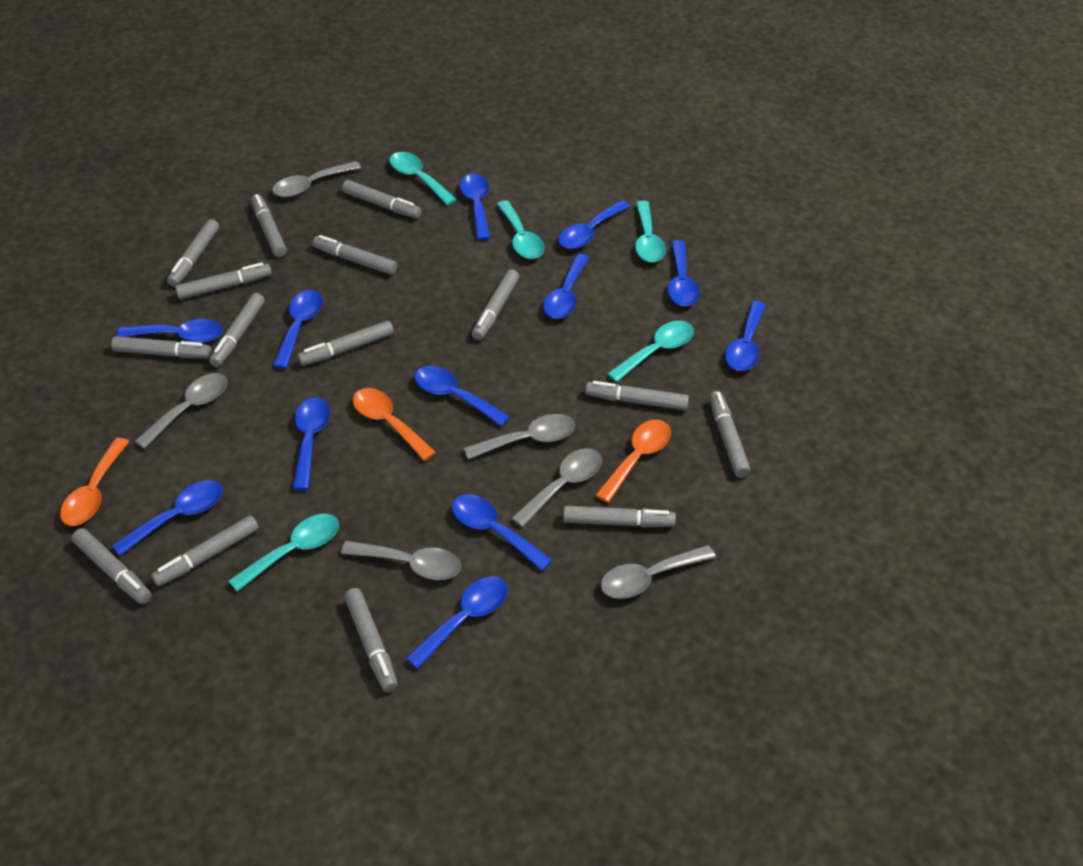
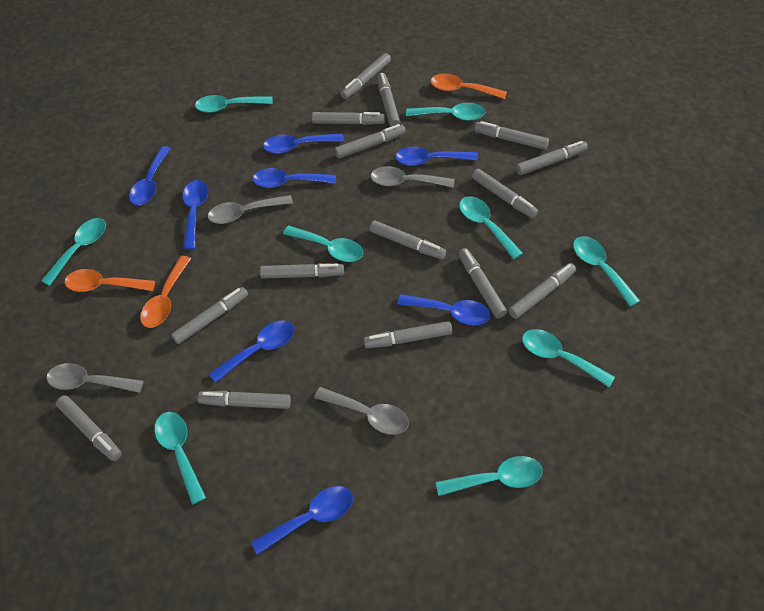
blue spoon: 12 -> 8
grey spoon: 6 -> 4
turquoise spoon: 5 -> 9

